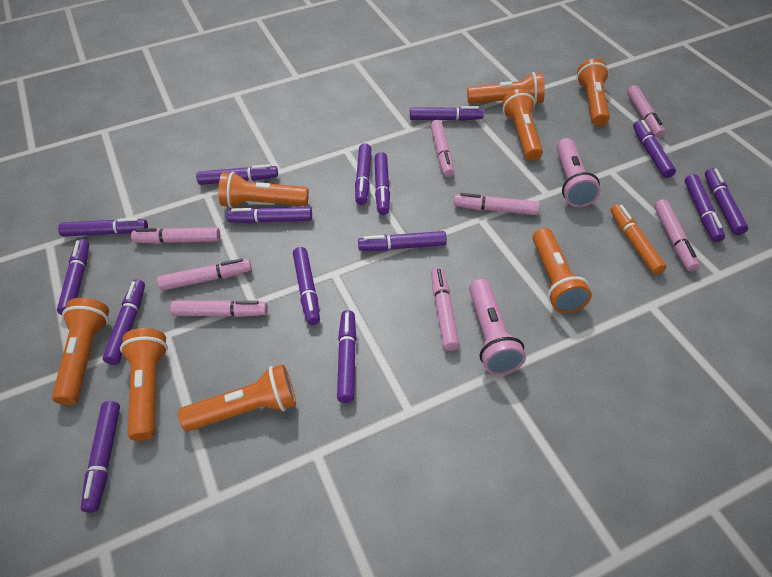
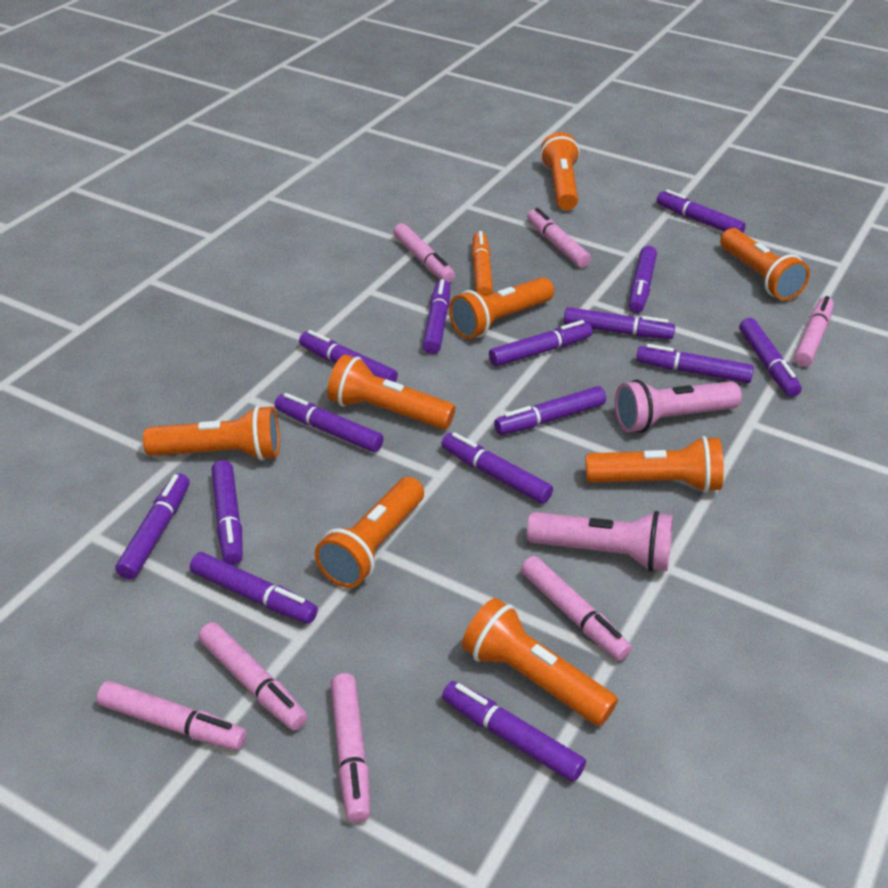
pink marker: 8 -> 7

